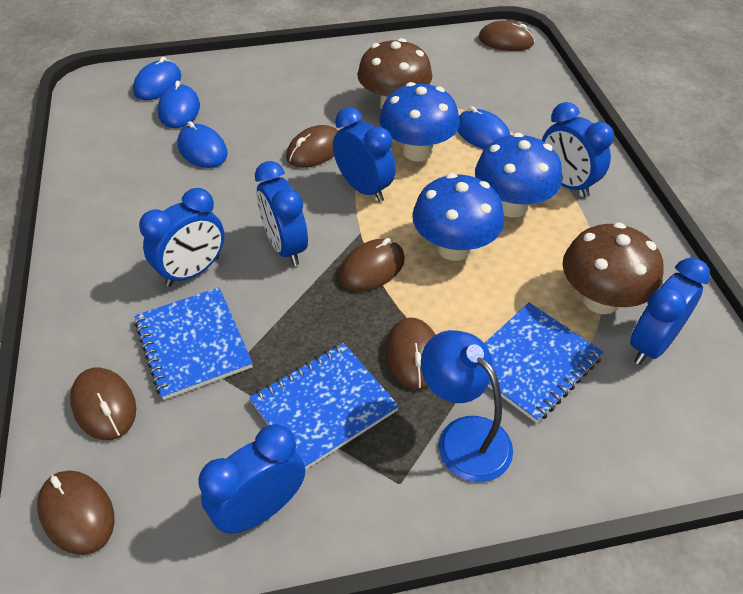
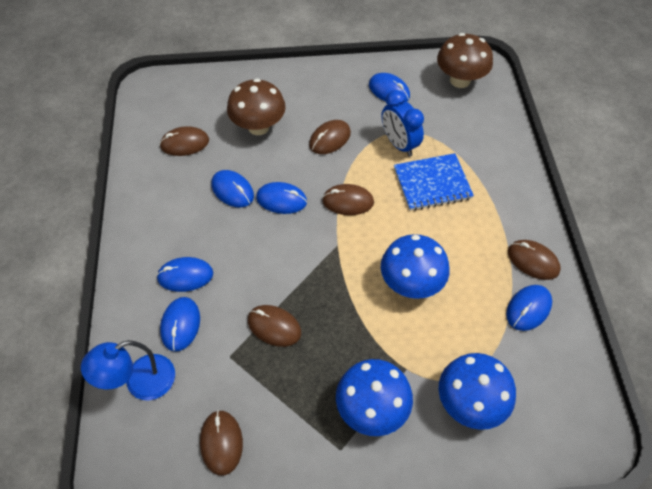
blue clock: 6 -> 1
blue mouse: 4 -> 6
blue notebook: 3 -> 1

